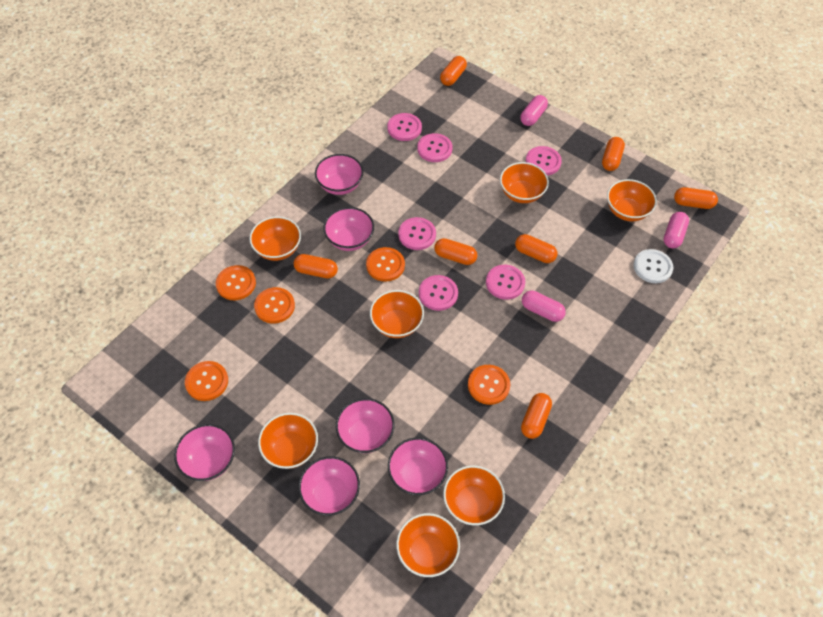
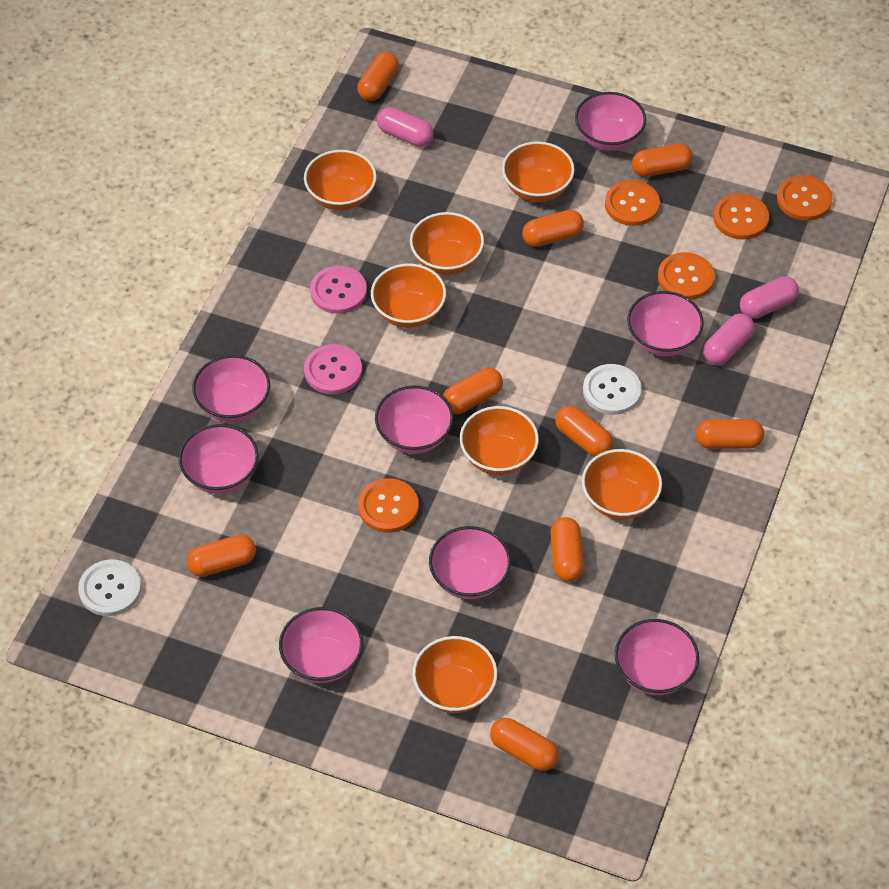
orange capsule: 7 -> 9
pink bowl: 6 -> 8
pink button: 6 -> 2
white button: 1 -> 2

